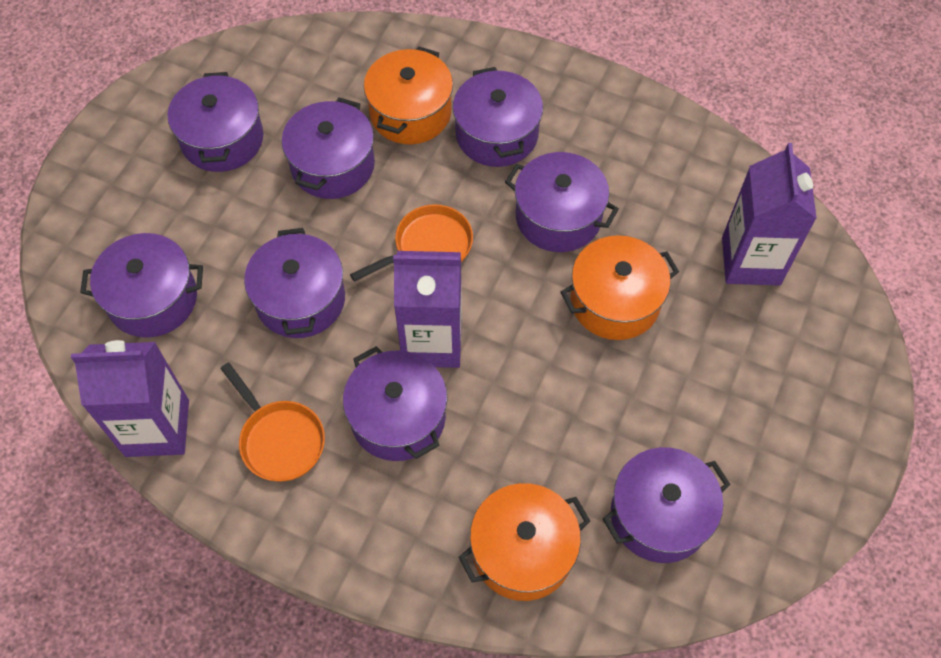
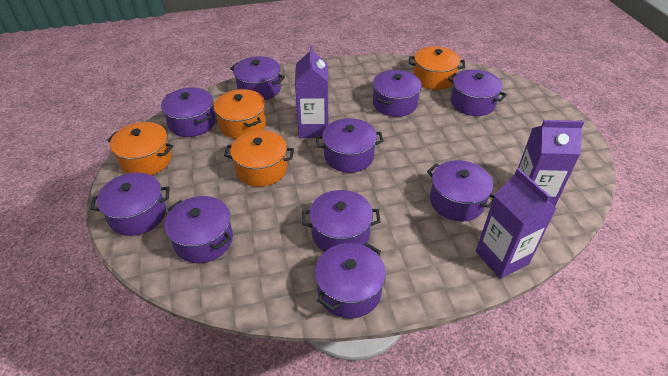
orange pan: 2 -> 0
orange pot: 3 -> 4
purple pot: 8 -> 10

